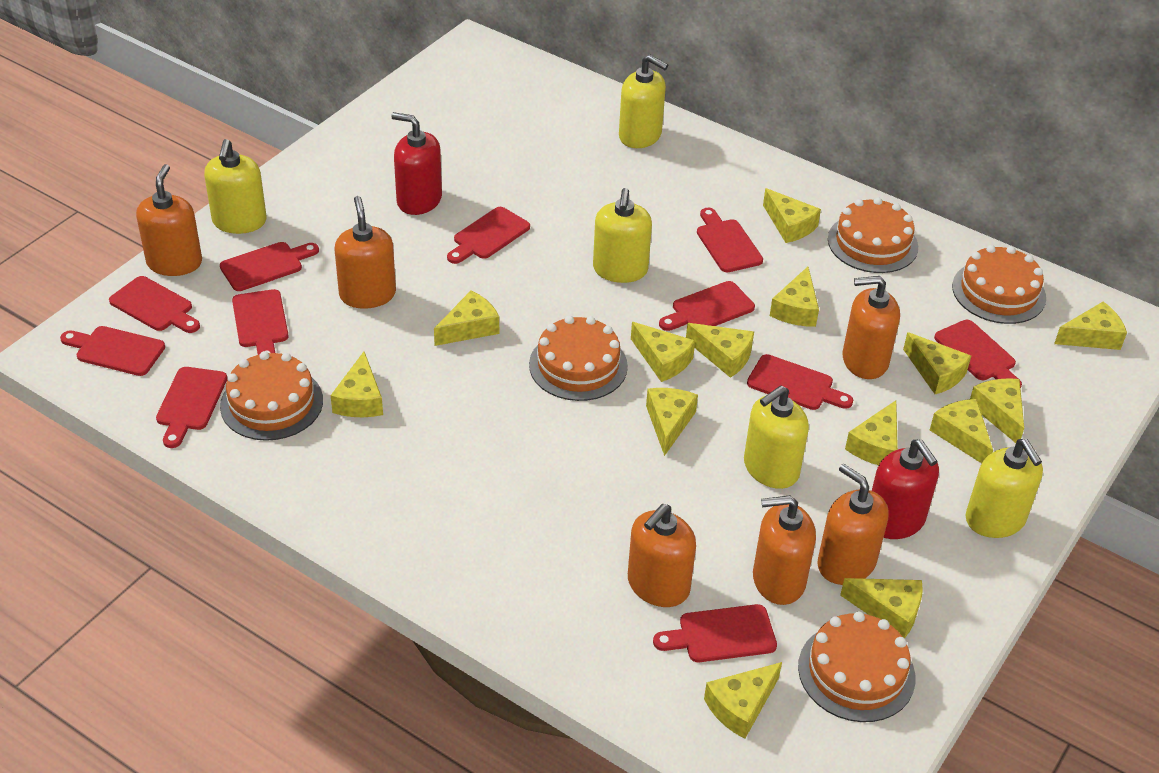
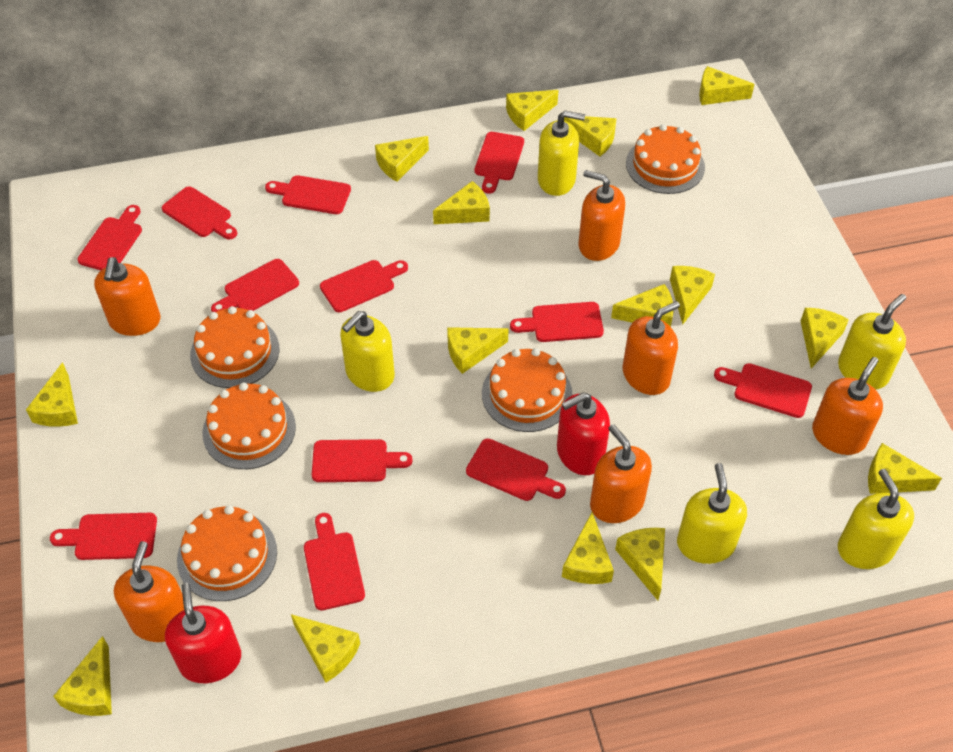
red cutting board: 11 -> 12
yellow cheese: 14 -> 15

